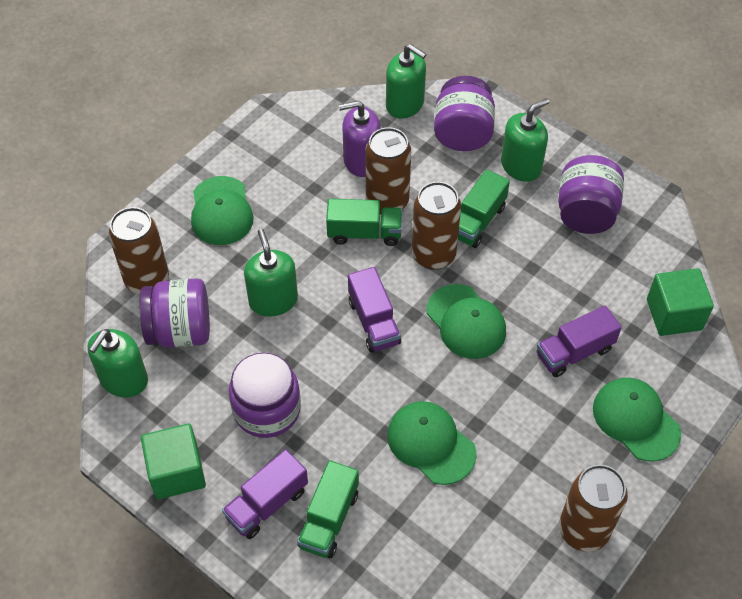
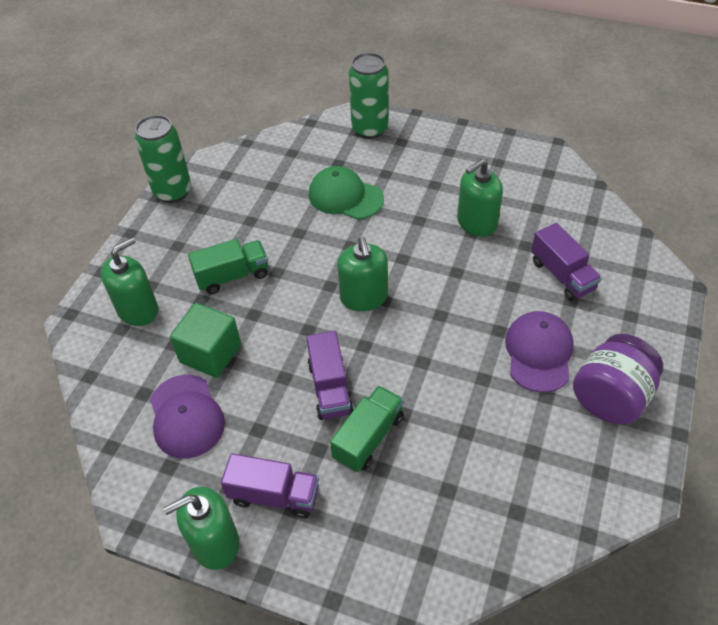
brown can: 4 -> 0
green can: 0 -> 2
green cap: 4 -> 1
green cube: 2 -> 1
green truck: 3 -> 2
purple cap: 0 -> 2
purple jar: 4 -> 1
purple soap dispenser: 1 -> 0

